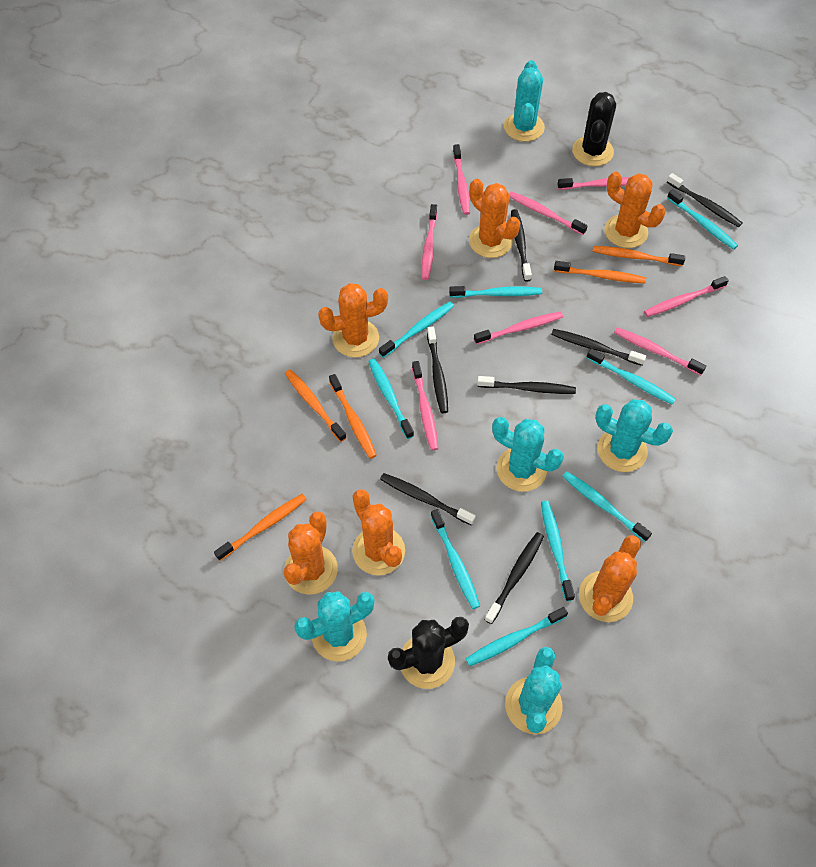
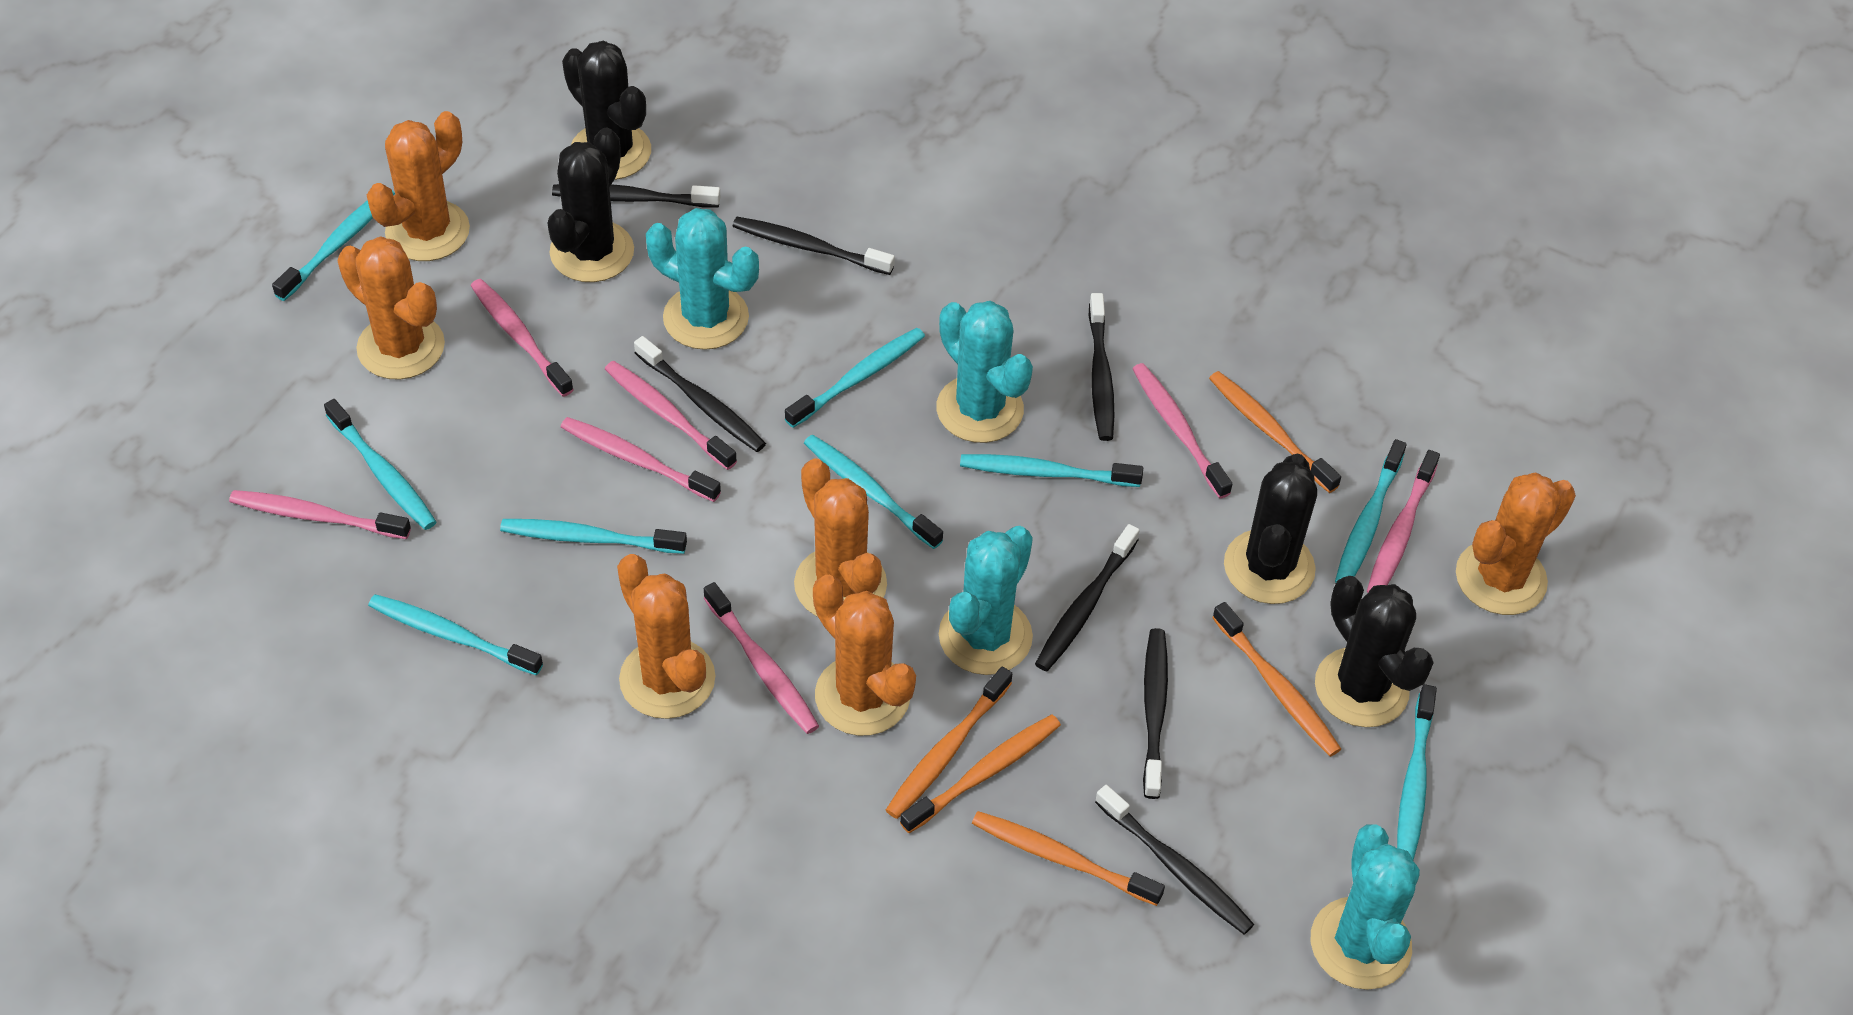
black cactus: 2 -> 4
pink toothbrush: 8 -> 7
turquoise cactus: 5 -> 4

